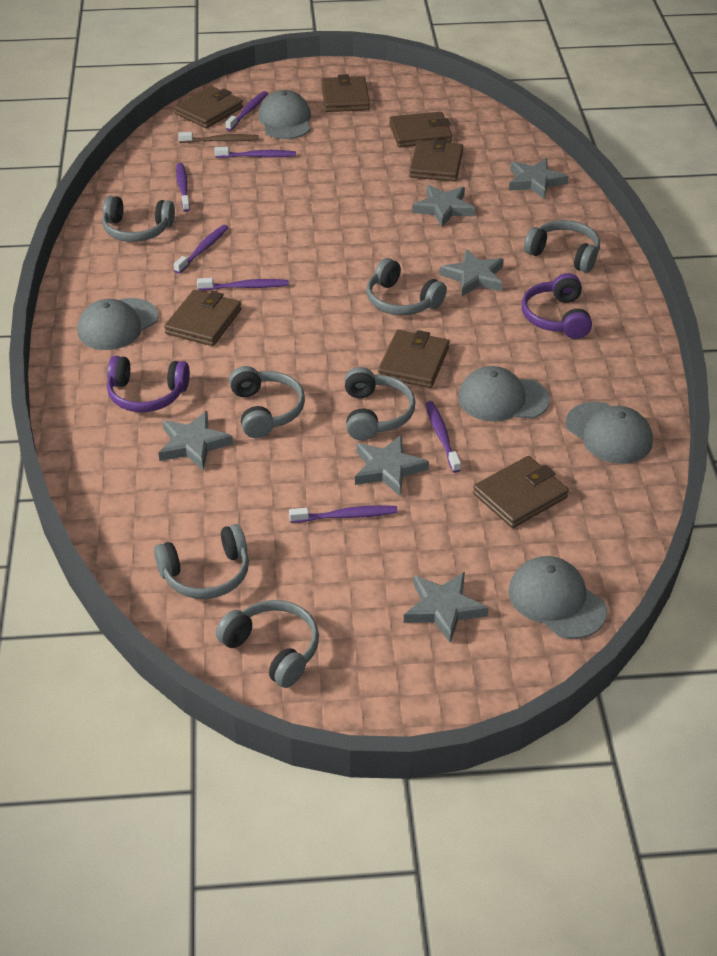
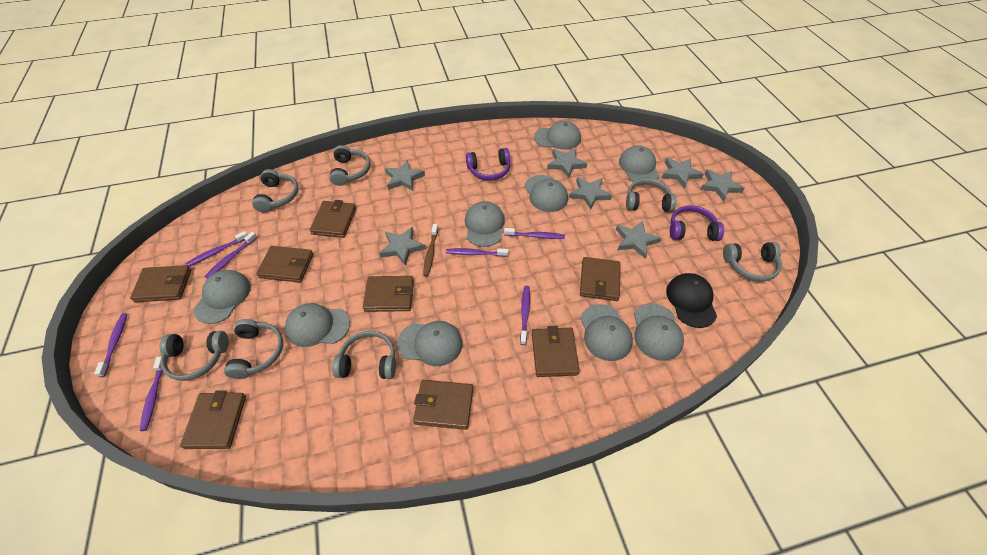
black cap: 0 -> 1
brown wallet: 7 -> 8
grey cap: 5 -> 9
grey star: 6 -> 7

